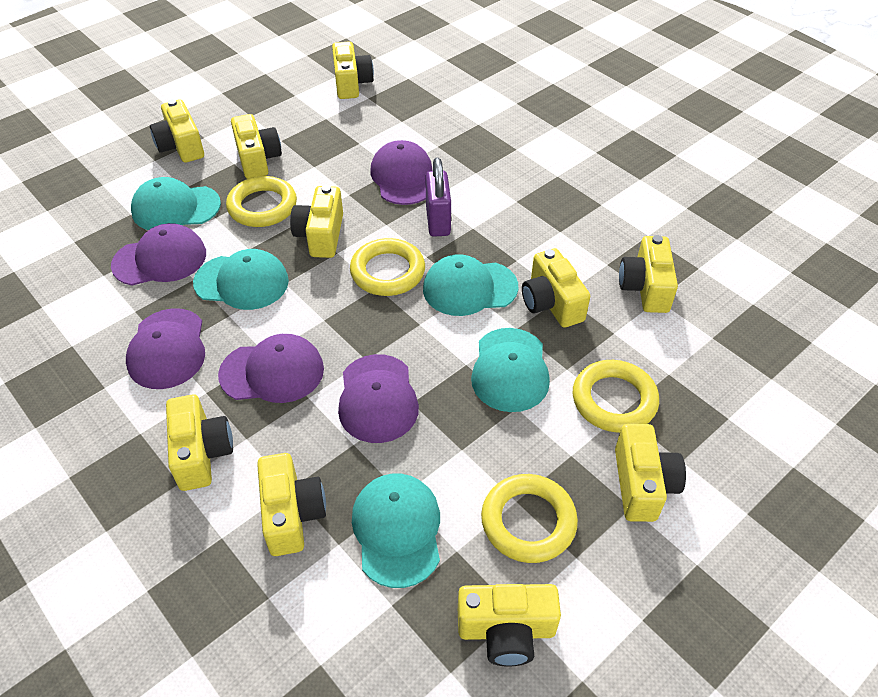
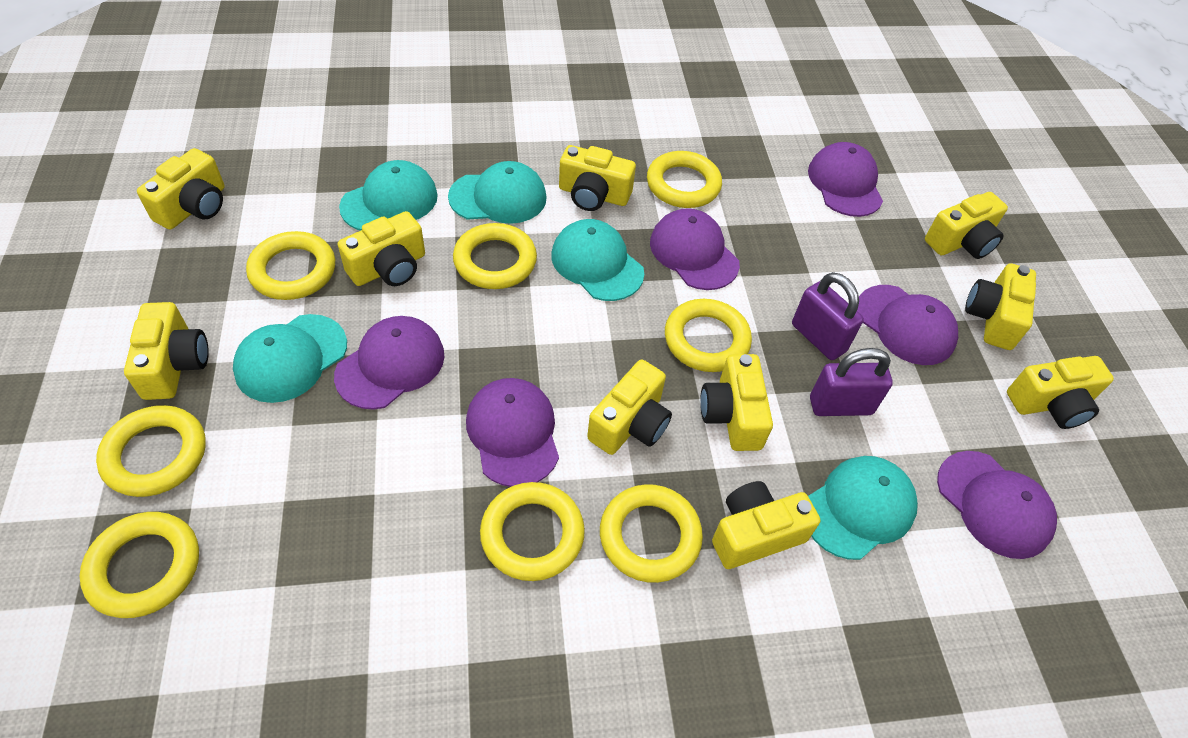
purple cap: 5 -> 6
purple padlock: 1 -> 2
yellow ring: 4 -> 8

